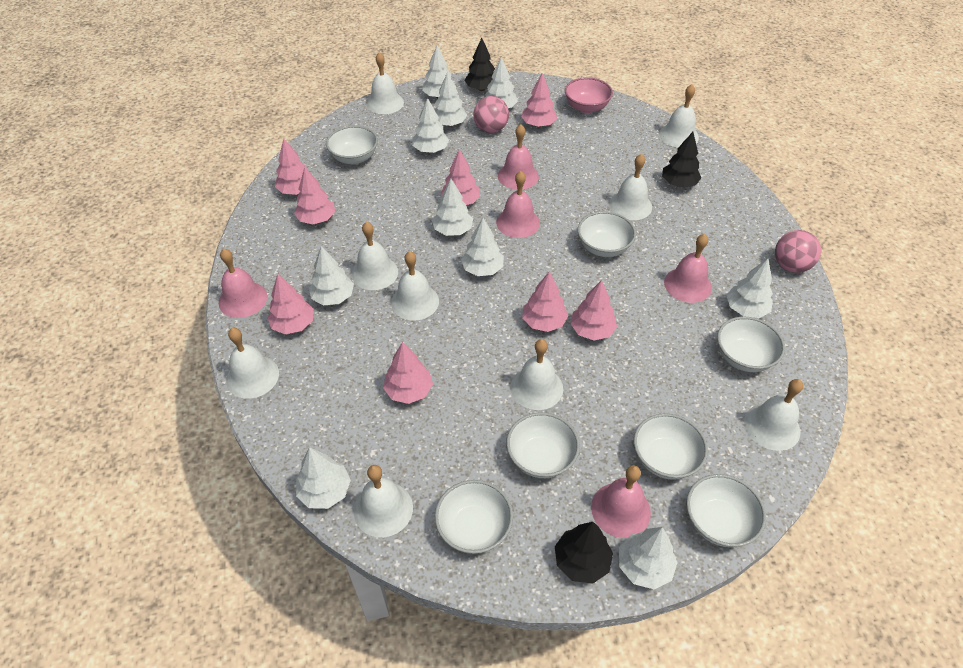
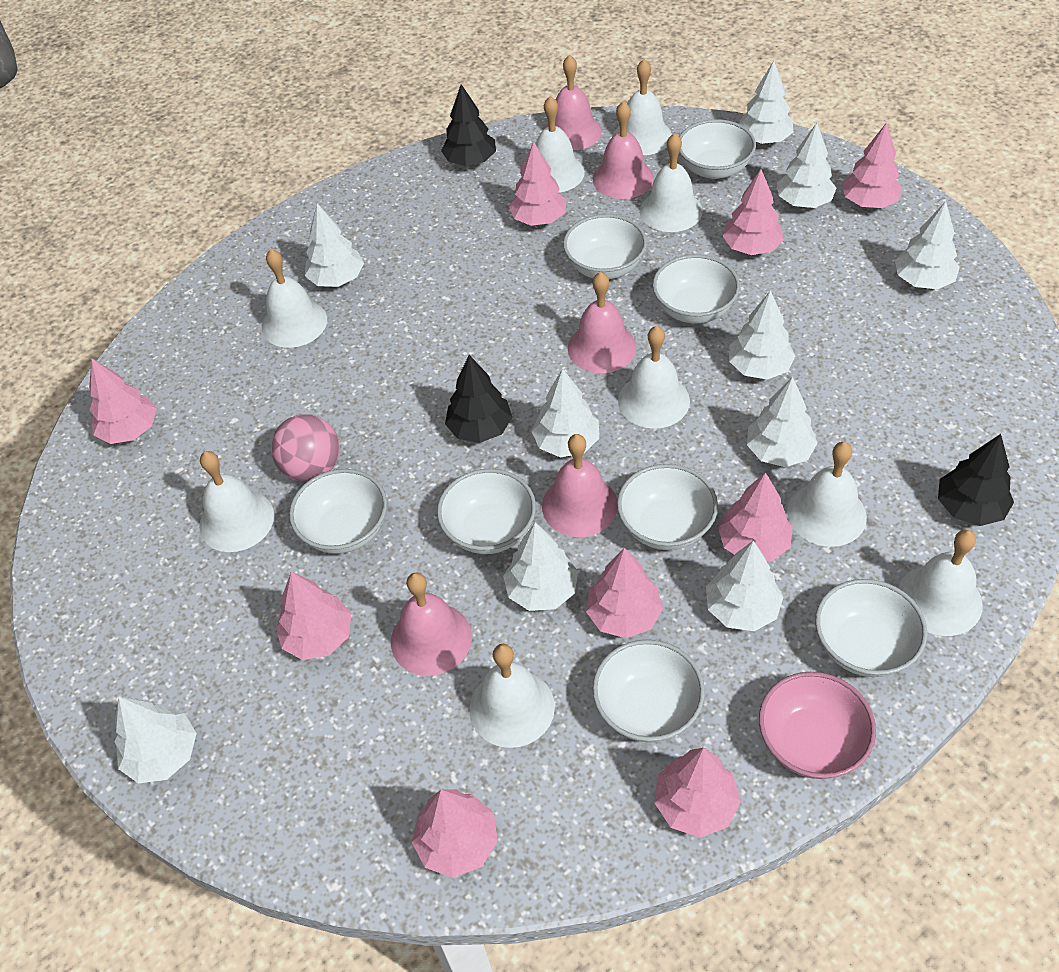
pink ball: 2 -> 1
pink tree: 8 -> 9
white bowl: 7 -> 8

